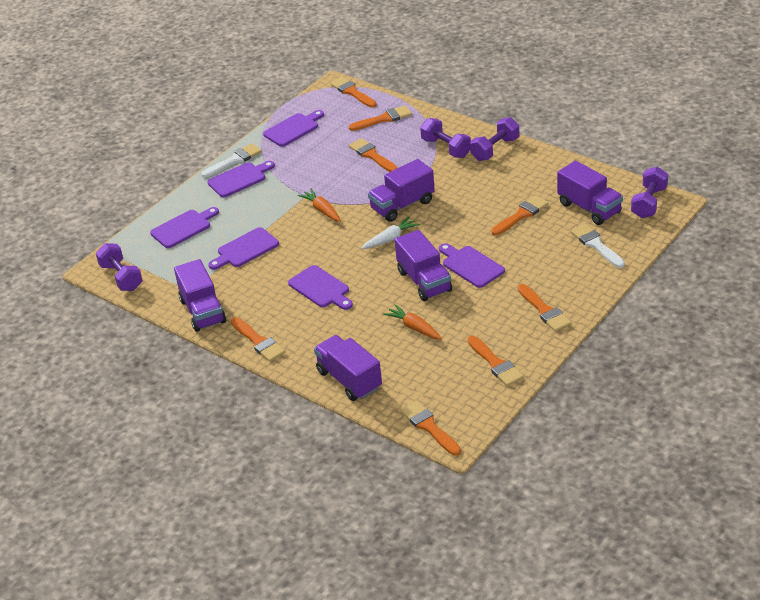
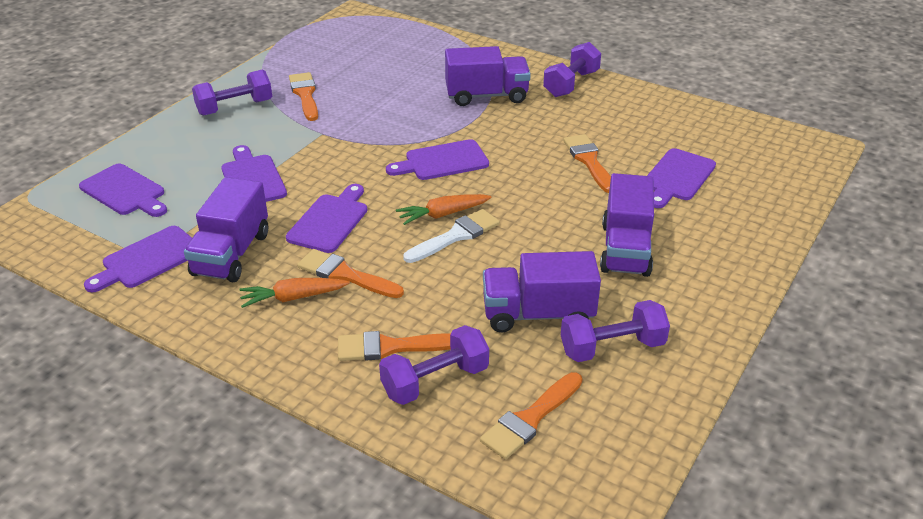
orange brush: 8 -> 5
purple truck: 5 -> 4
white brush: 2 -> 1
white carrot: 1 -> 0

